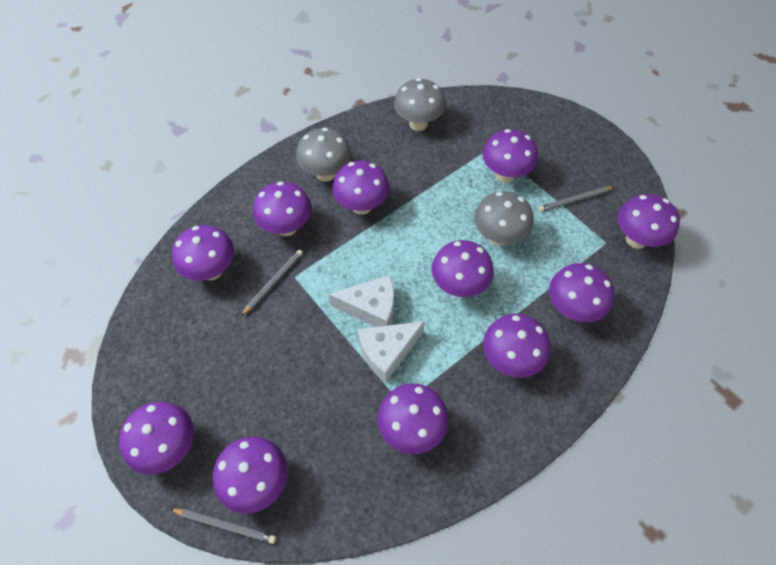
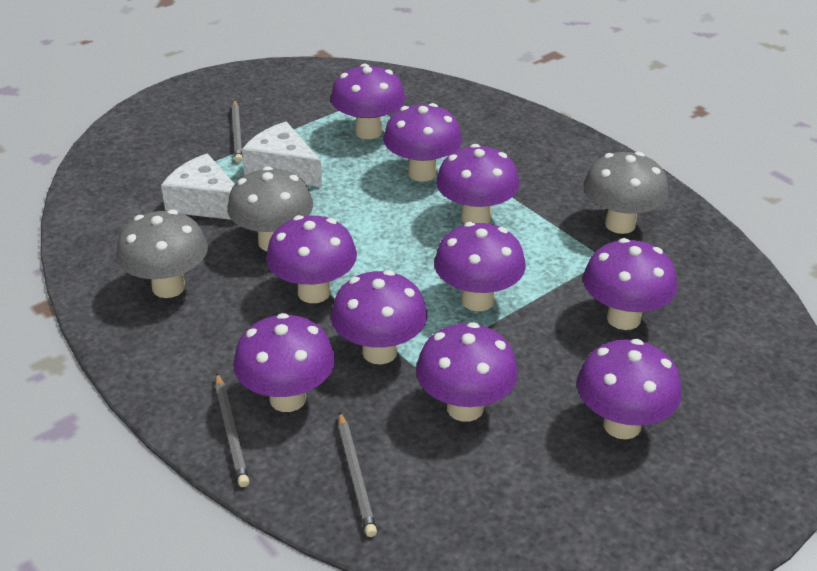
purple mushroom: 11 -> 10

